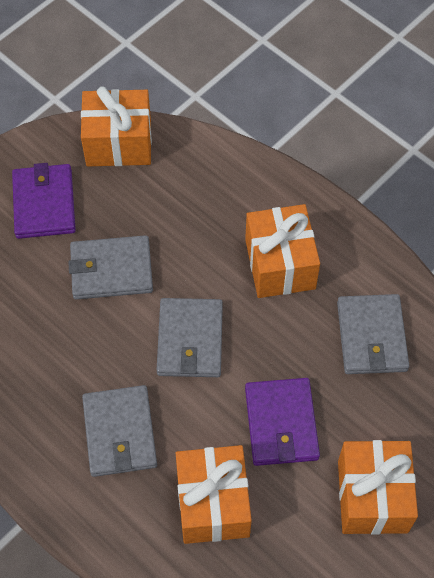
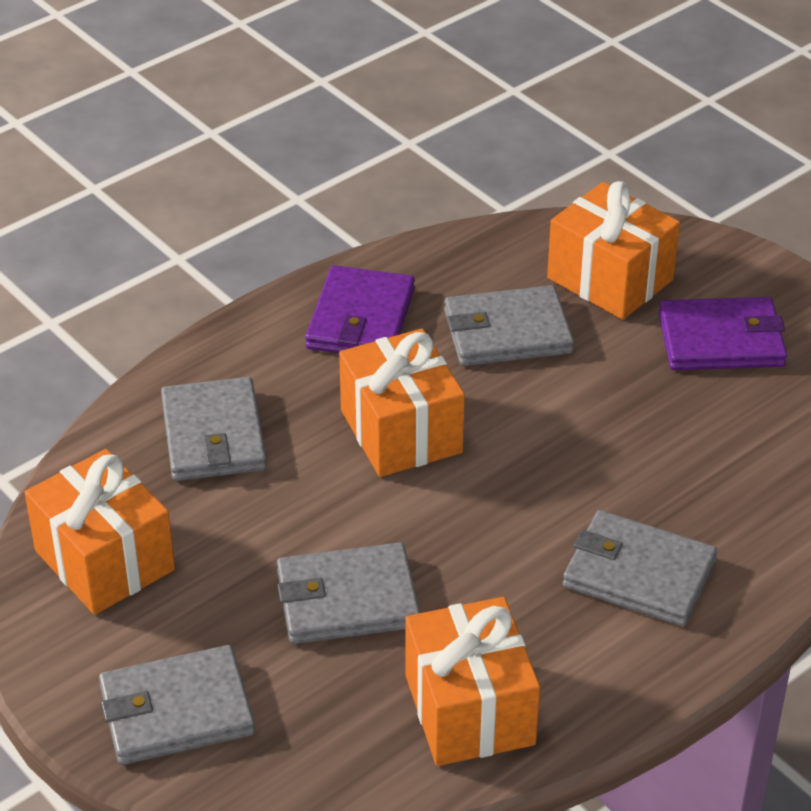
grey wallet: 4 -> 5

